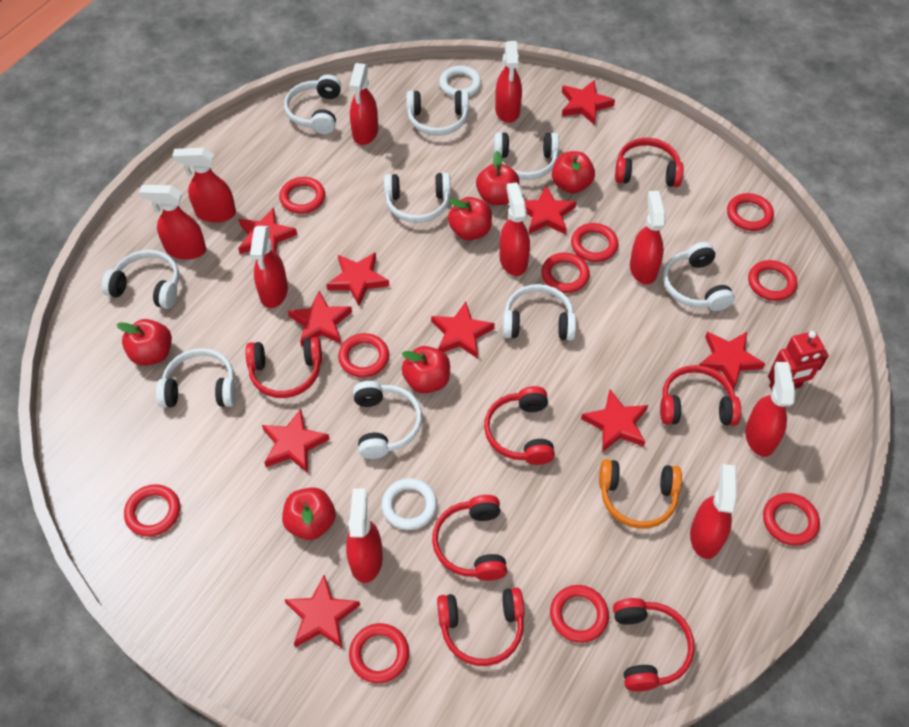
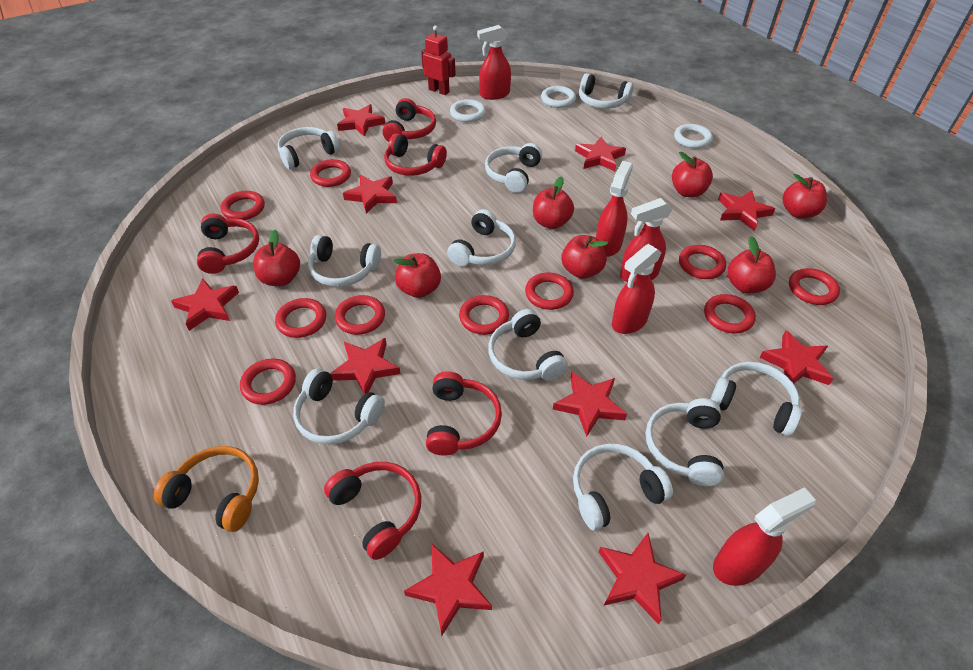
red apple: 6 -> 7
red headphones: 7 -> 5
red spray bottle: 10 -> 5
white headphones: 9 -> 10
white ring: 2 -> 3

